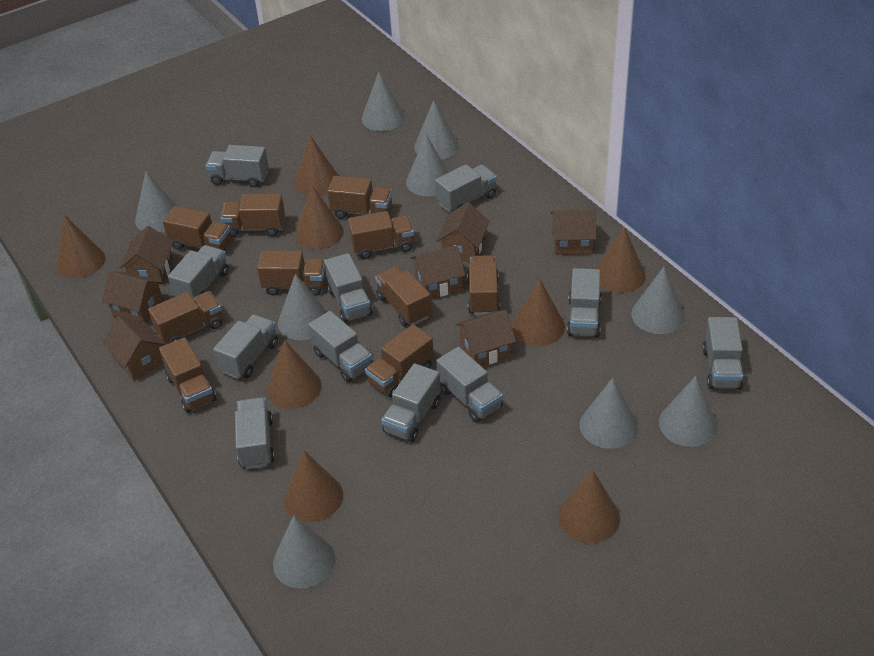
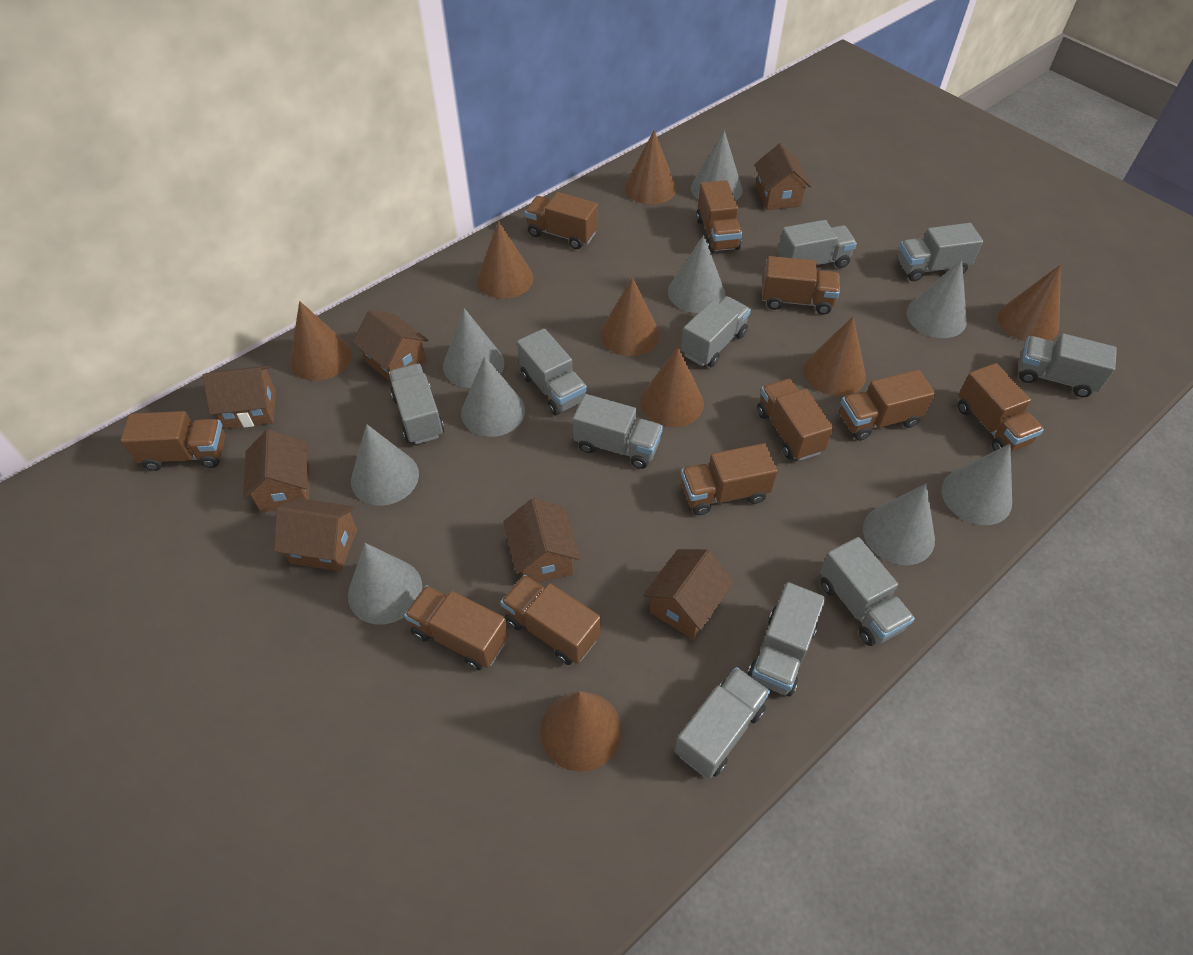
grey truck: 11 -> 10

